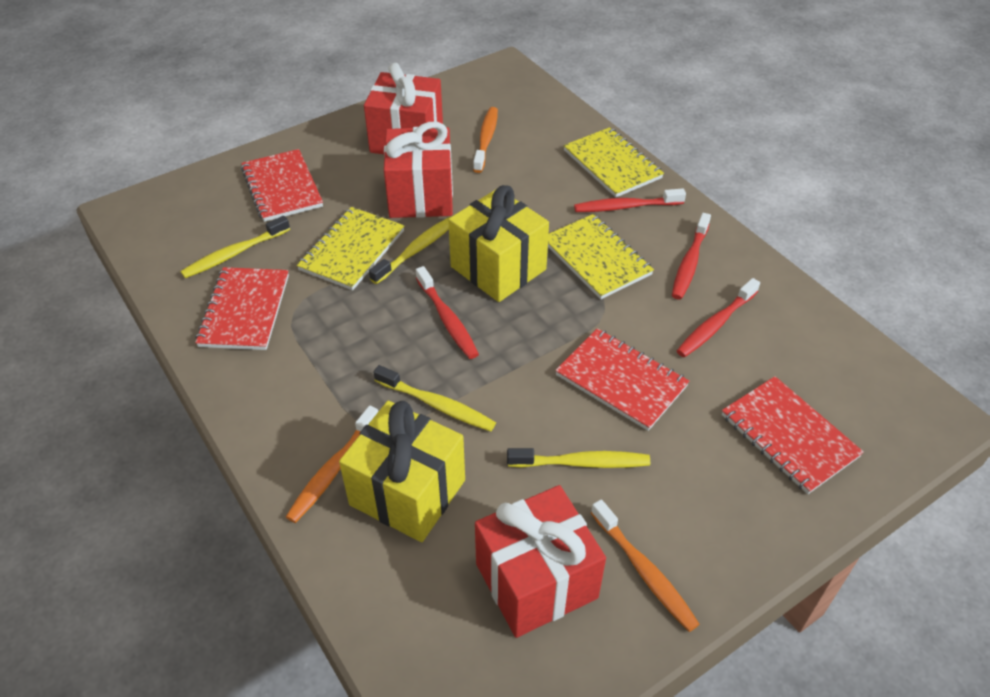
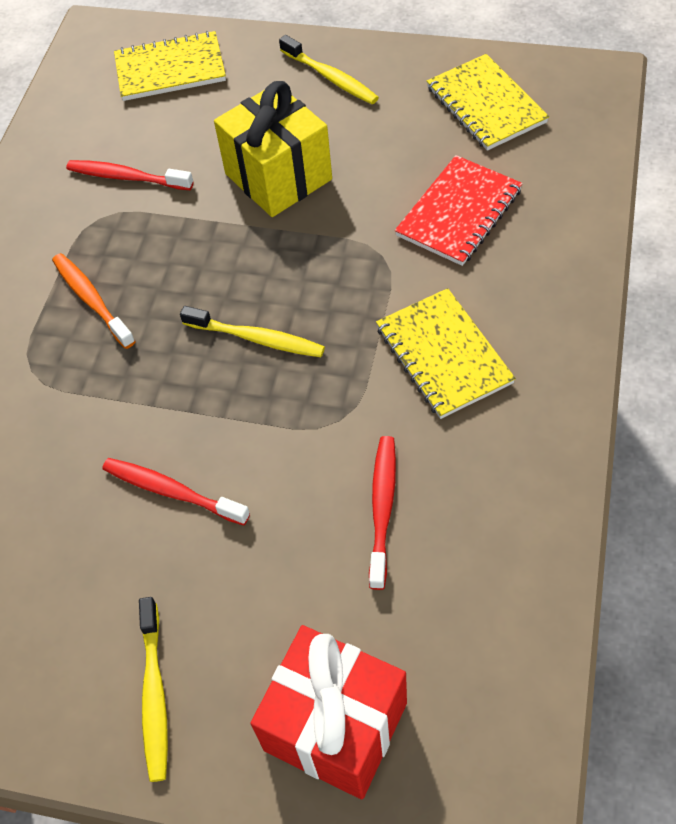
orange toothbrush: 3 -> 1
red gift: 3 -> 1
red notebook: 4 -> 1
red toothbrush: 4 -> 3
yellow gift: 2 -> 1
yellow toothbrush: 4 -> 3

